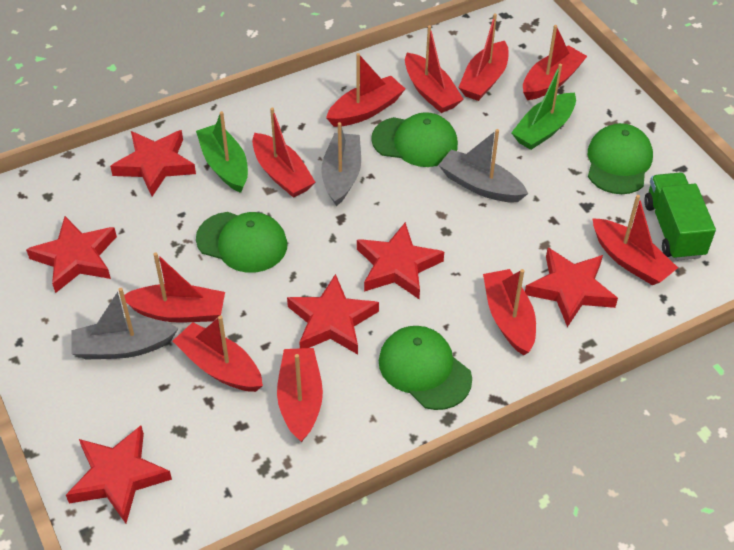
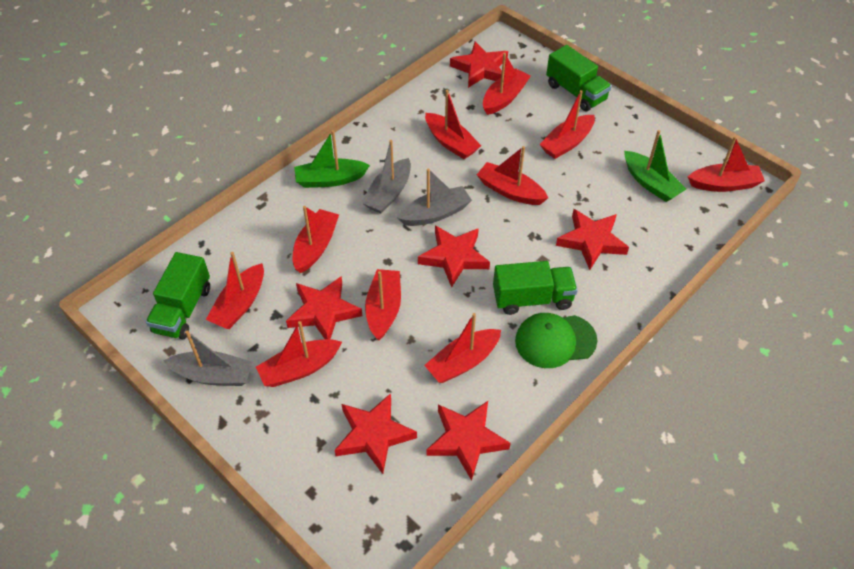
green cap: 4 -> 1
green truck: 1 -> 3

